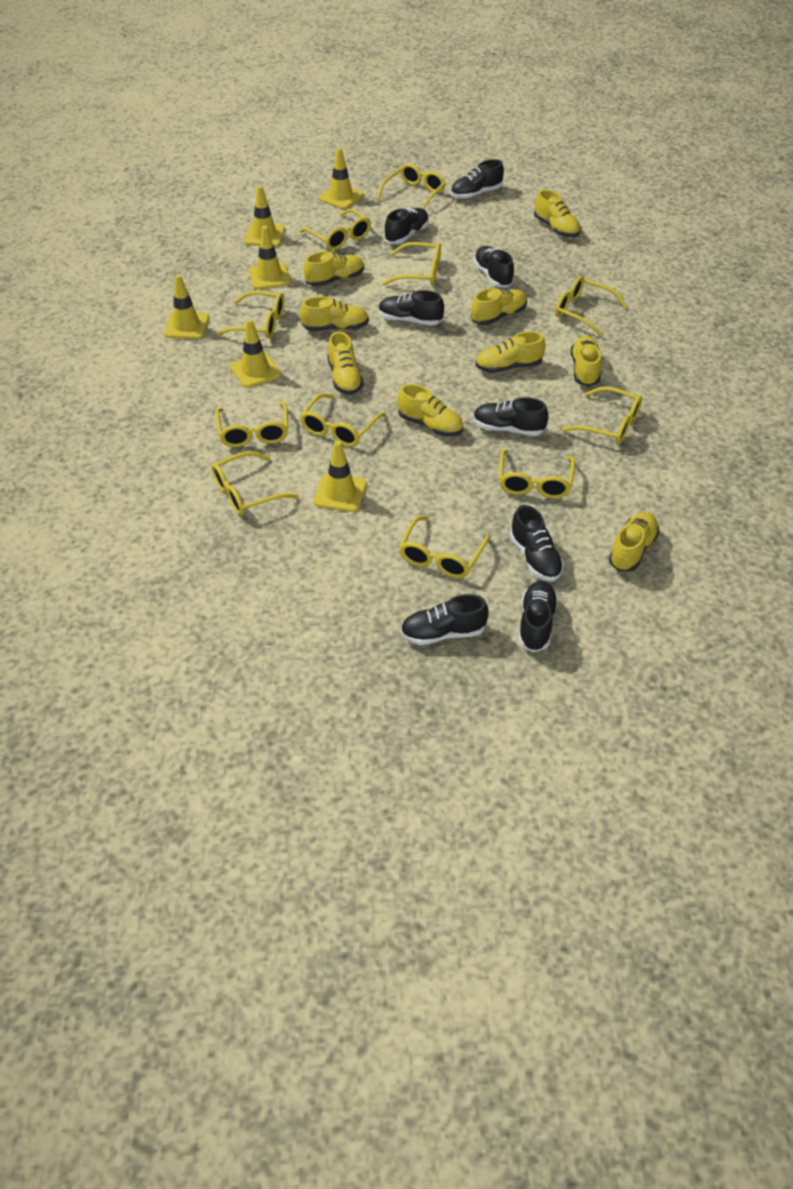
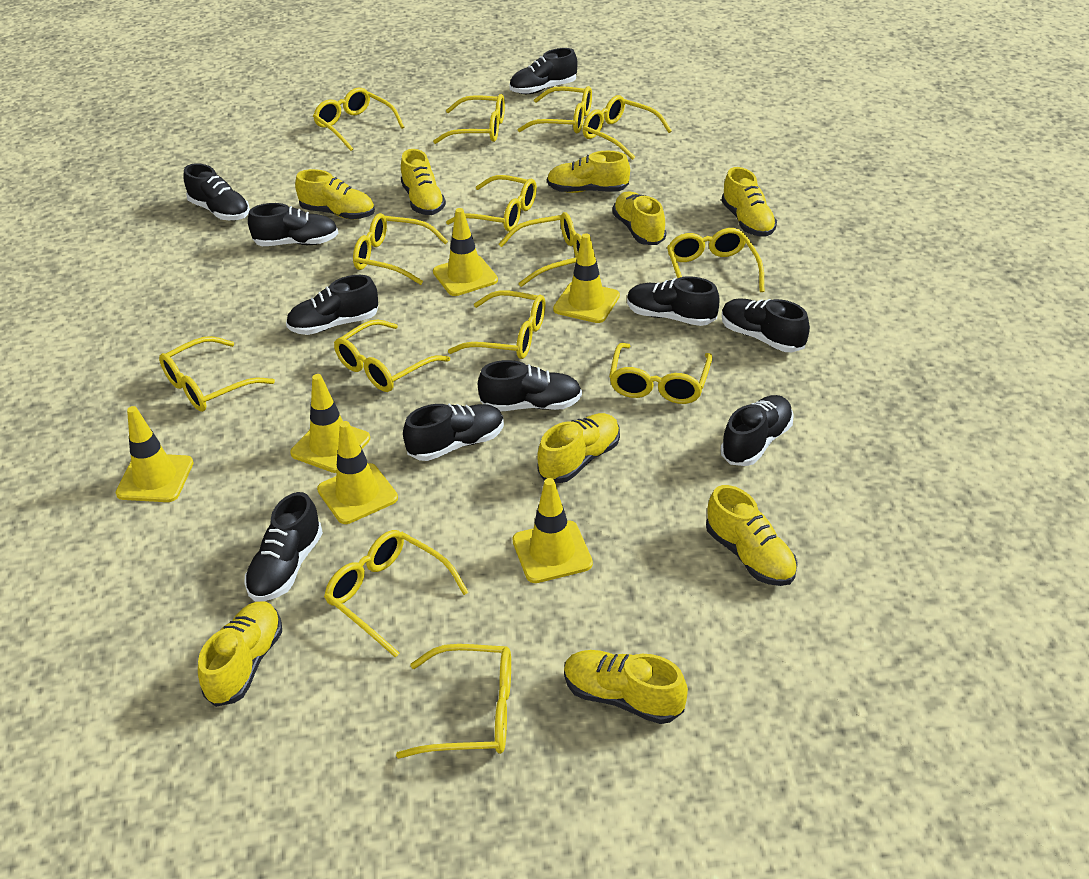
black shoe: 8 -> 10
yellow glasses: 11 -> 14

